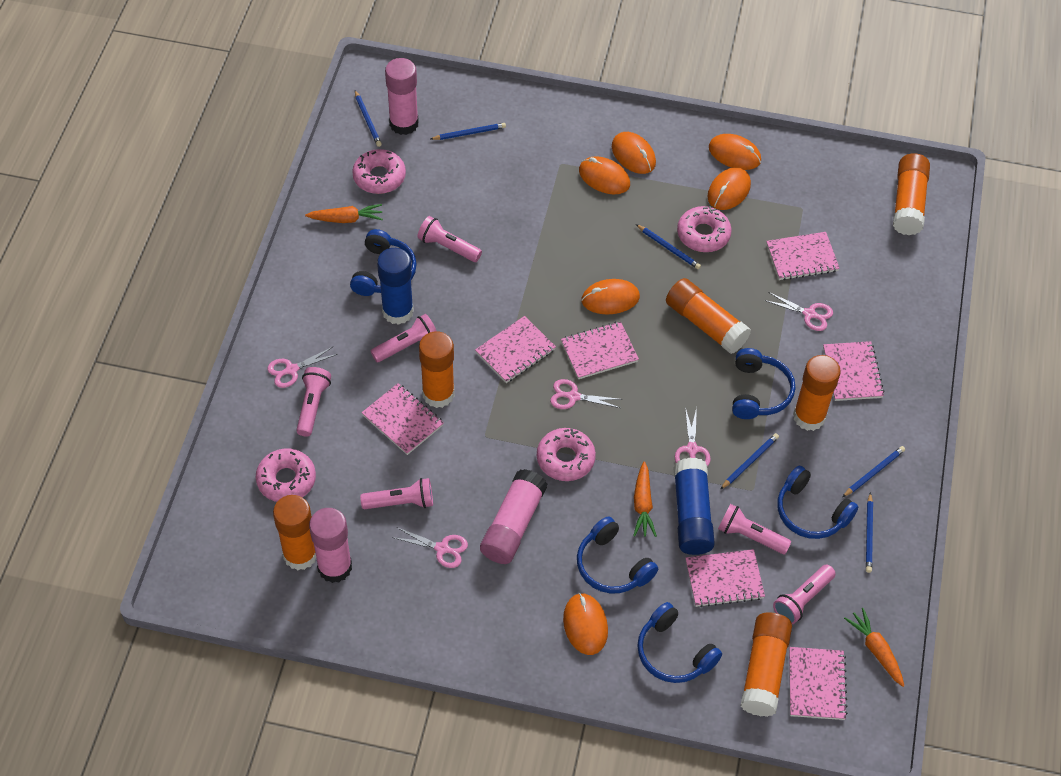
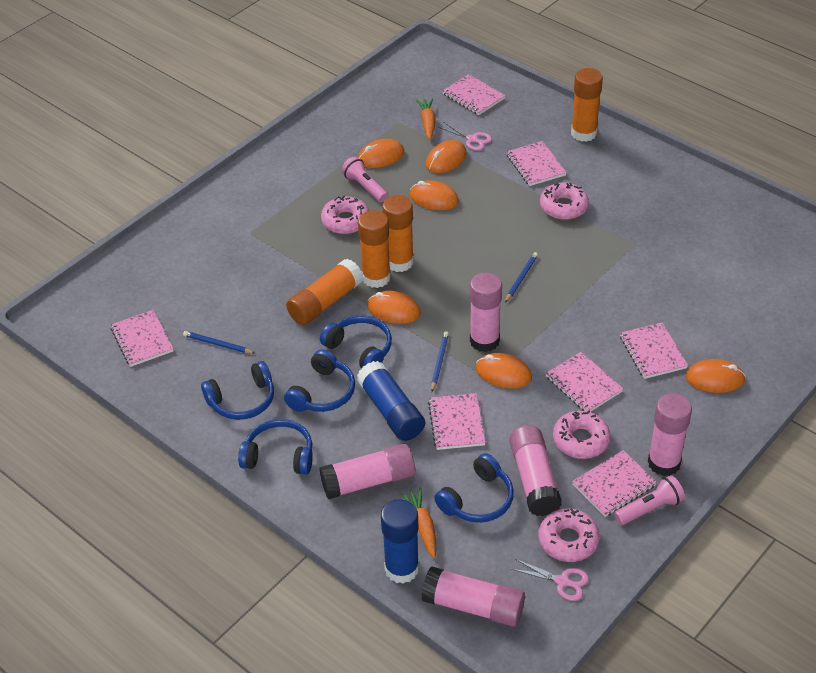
blue pencil: 6 -> 3
orange carrot: 3 -> 2
orange glue stick: 6 -> 4
pink flashlight: 6 -> 2
pink glue stick: 3 -> 5
pink scissors: 5 -> 2

